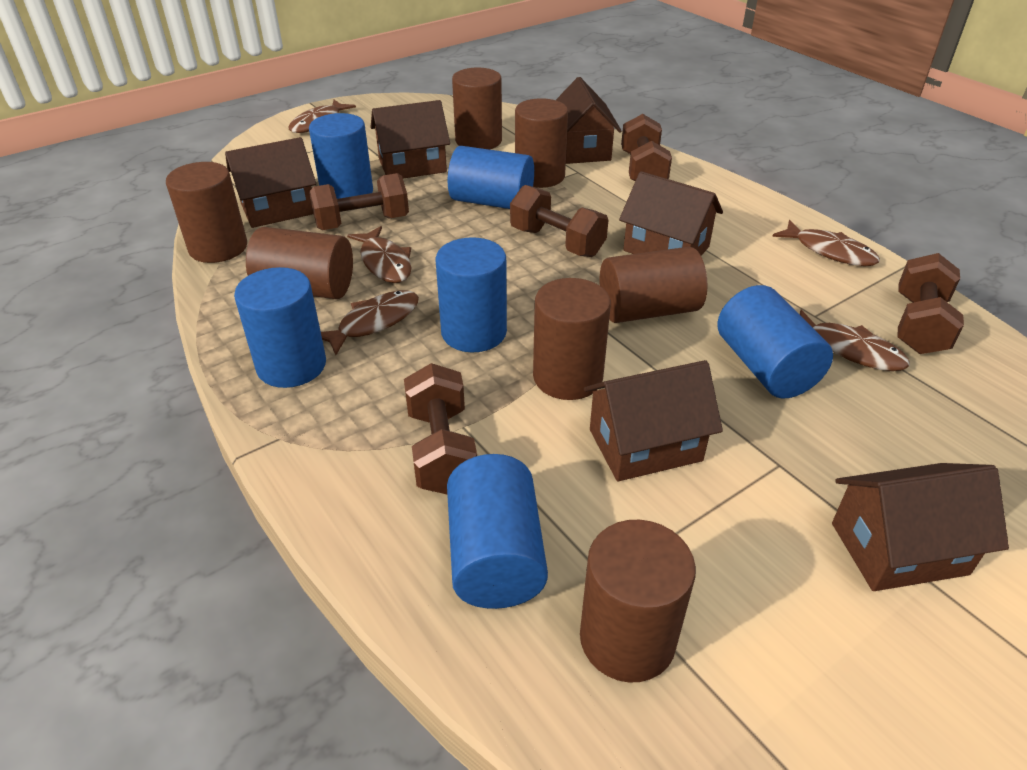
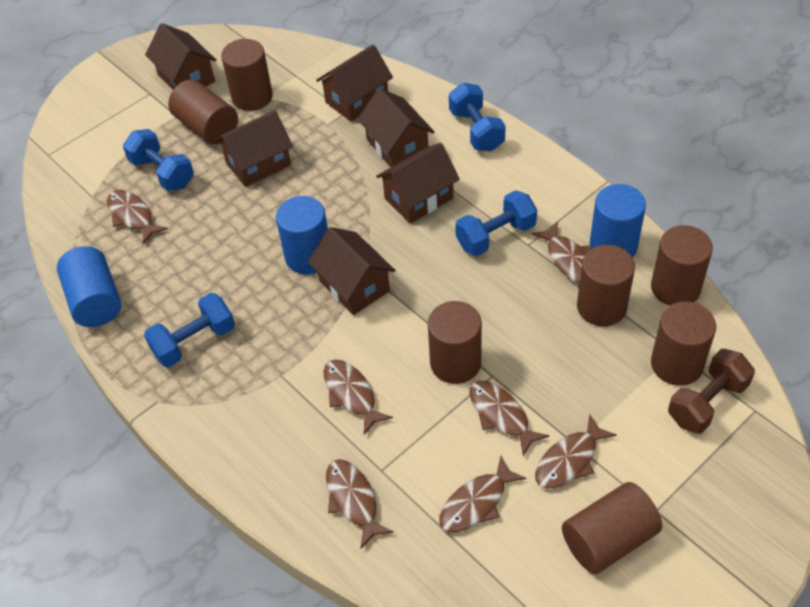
blue cylinder: 6 -> 3
blue dumbbell: 0 -> 4
brown dumbbell: 5 -> 1
brown fish: 5 -> 7

